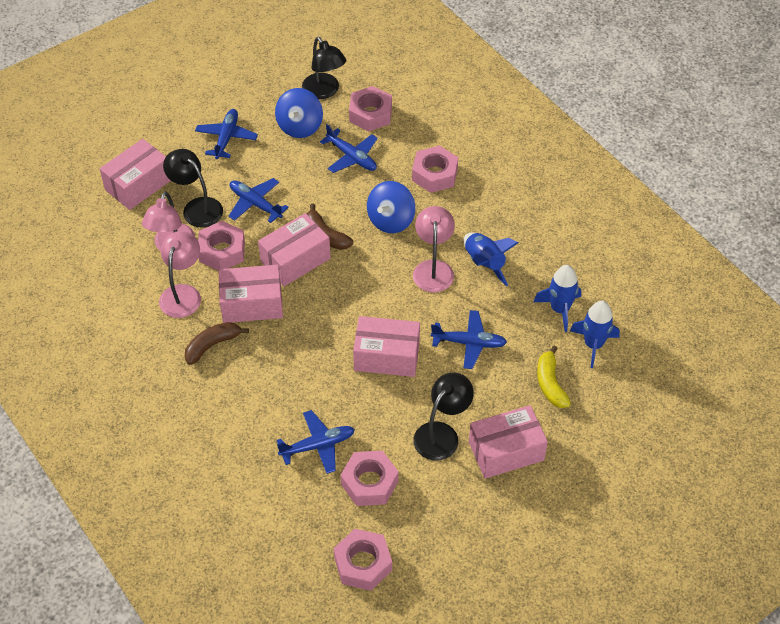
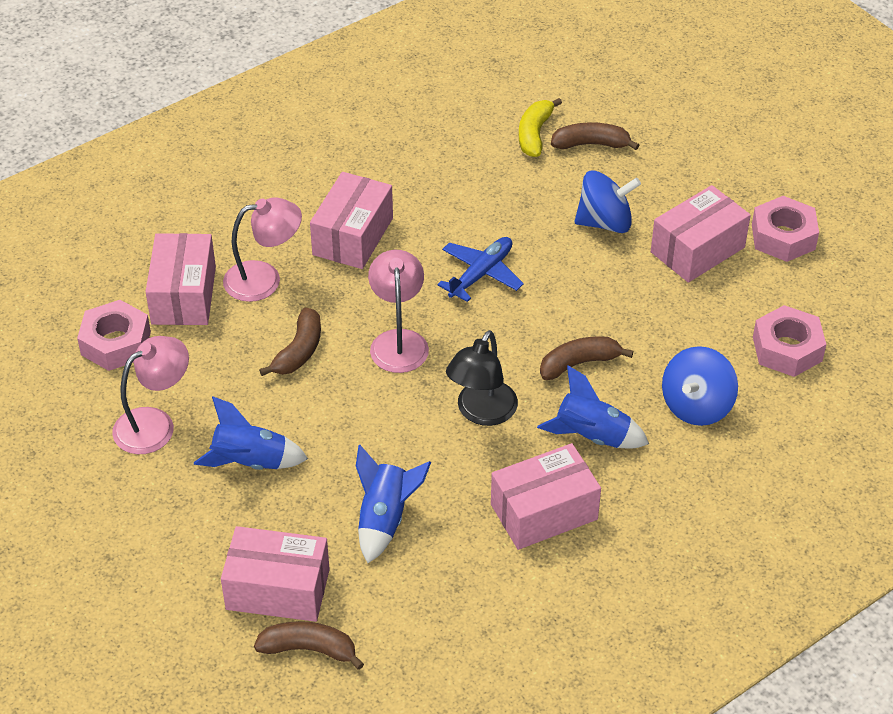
black lamp: 3 -> 1
blue plane: 5 -> 1
brown banana: 2 -> 4
pink nut: 5 -> 3

